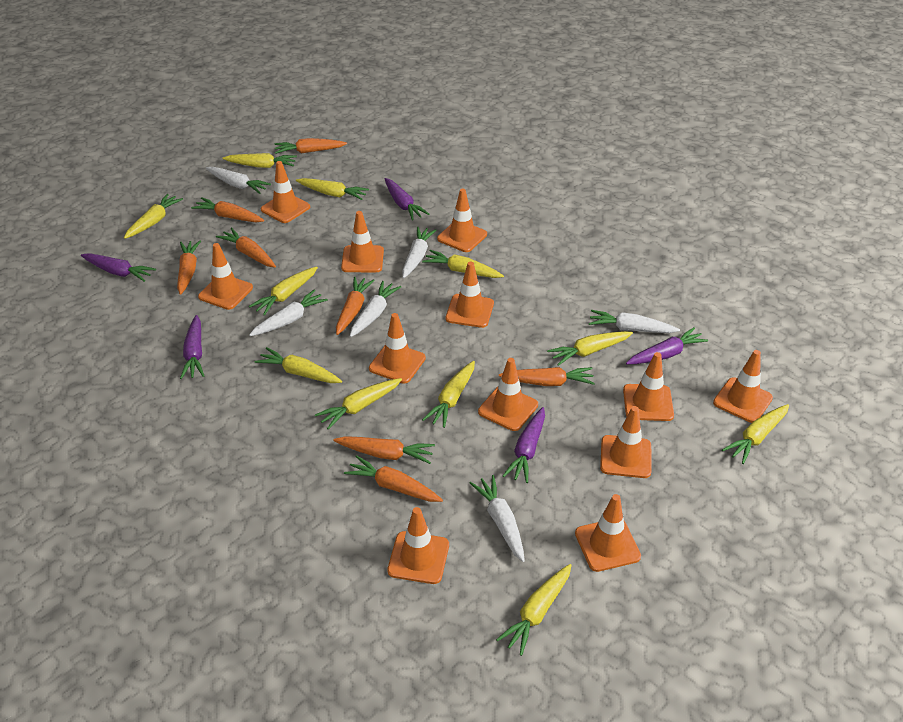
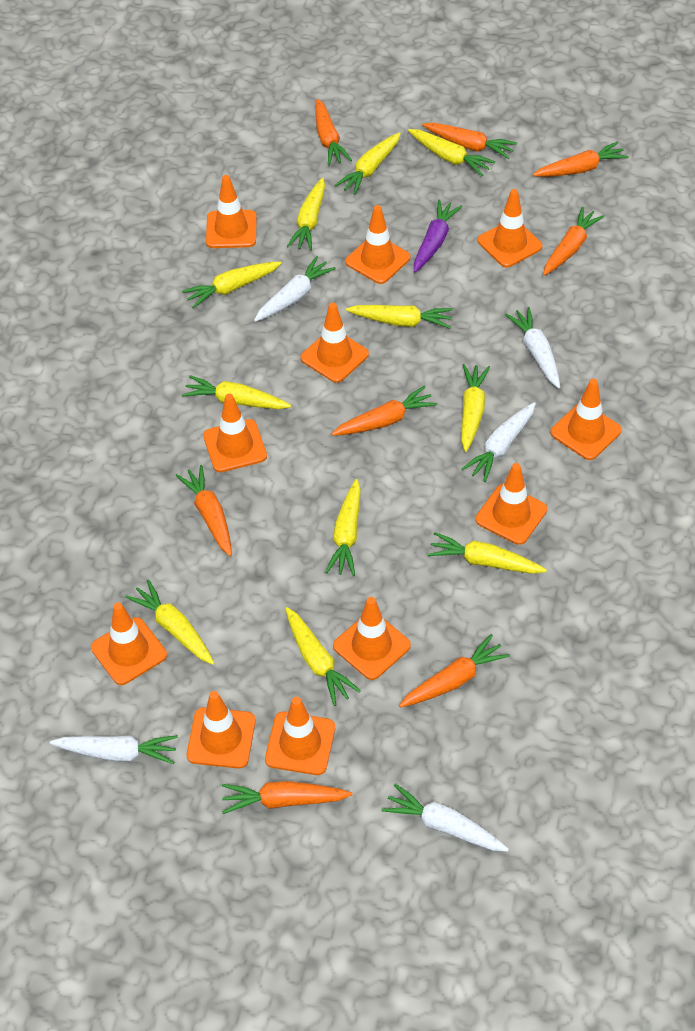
orange traffic cone: 12 -> 11
purple carrot: 5 -> 1
white carrot: 6 -> 5

